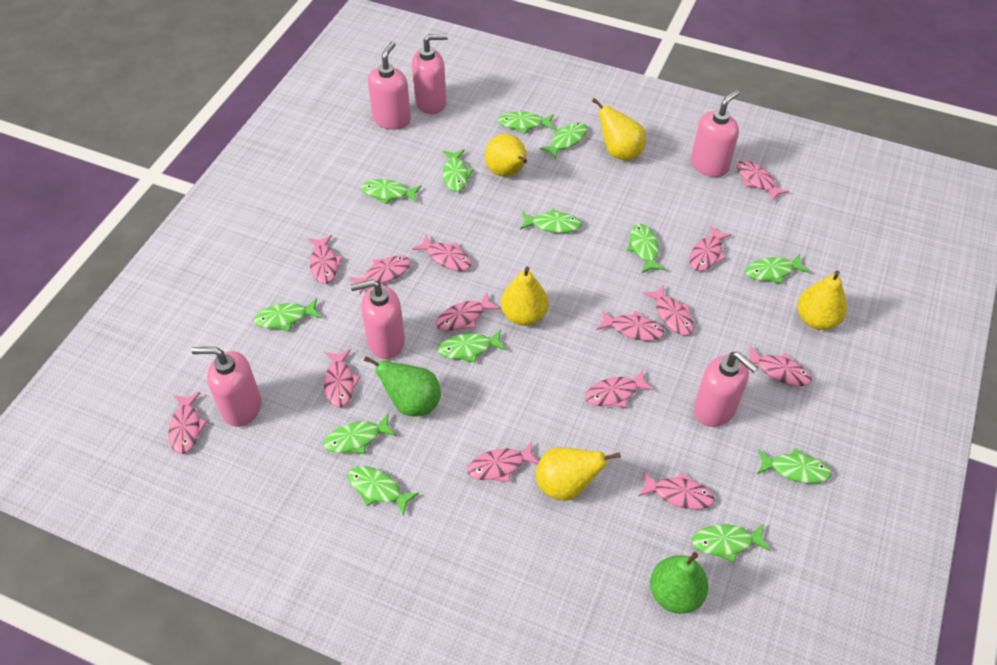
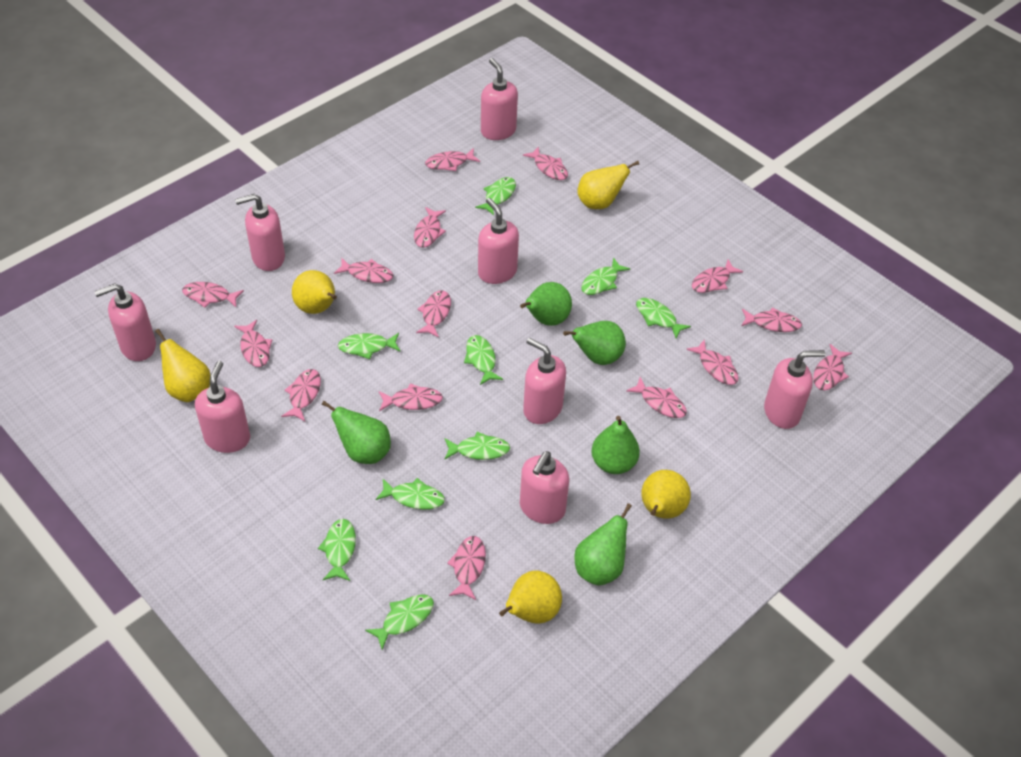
green fish: 13 -> 9
green pear: 2 -> 5
pink fish: 14 -> 15
pink soap dispenser: 6 -> 8

